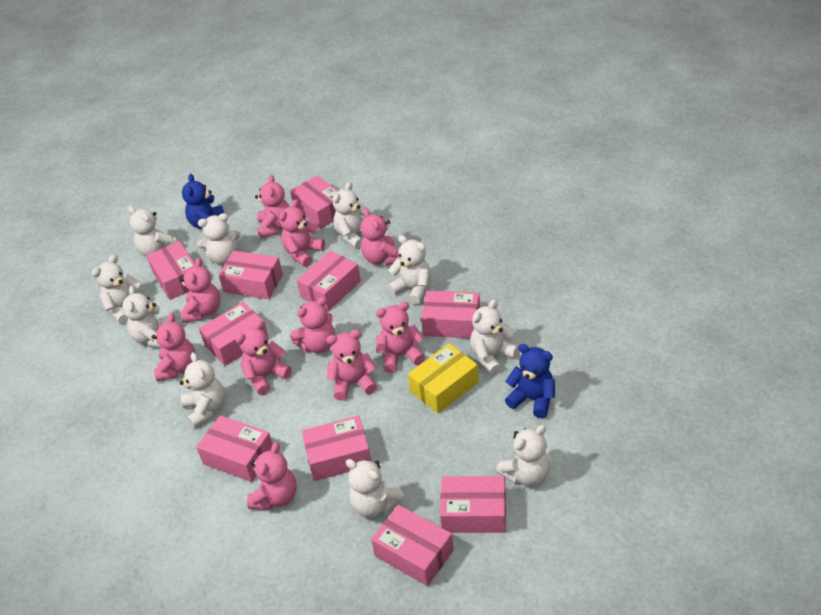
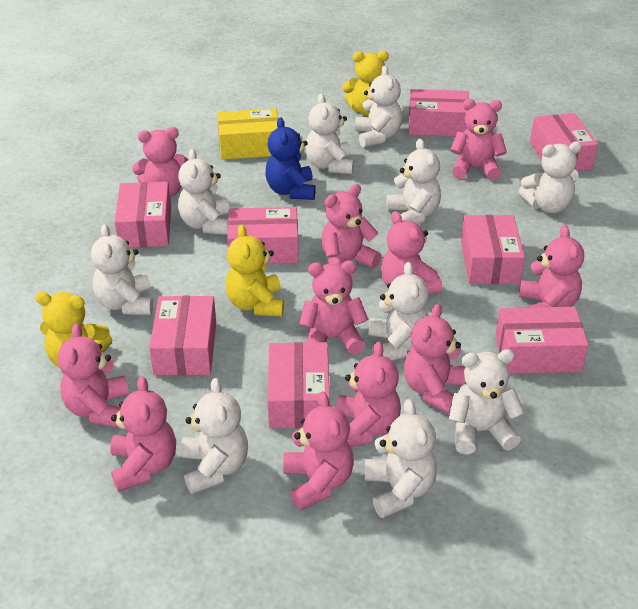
blue teddy bear: 2 -> 1
pink box: 10 -> 8
pink teddy bear: 10 -> 11
yellow teddy bear: 0 -> 3

